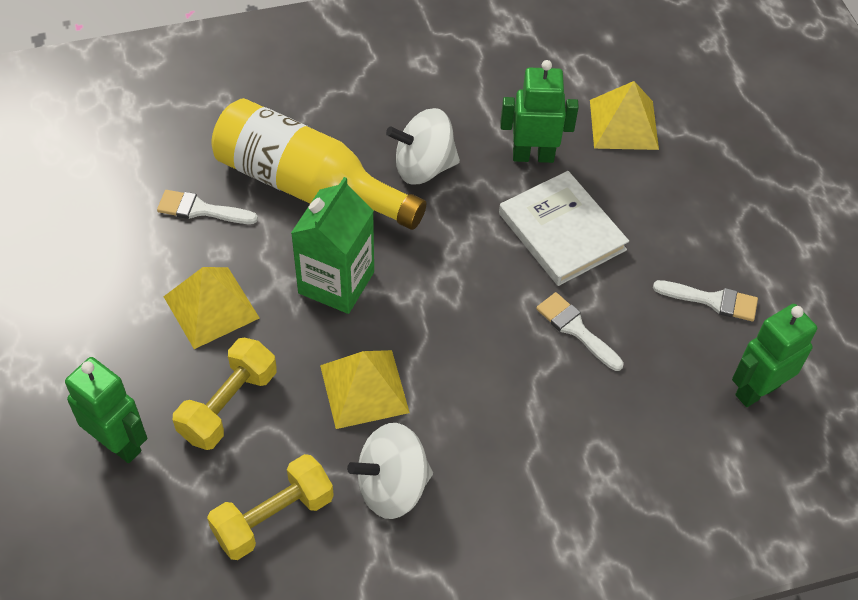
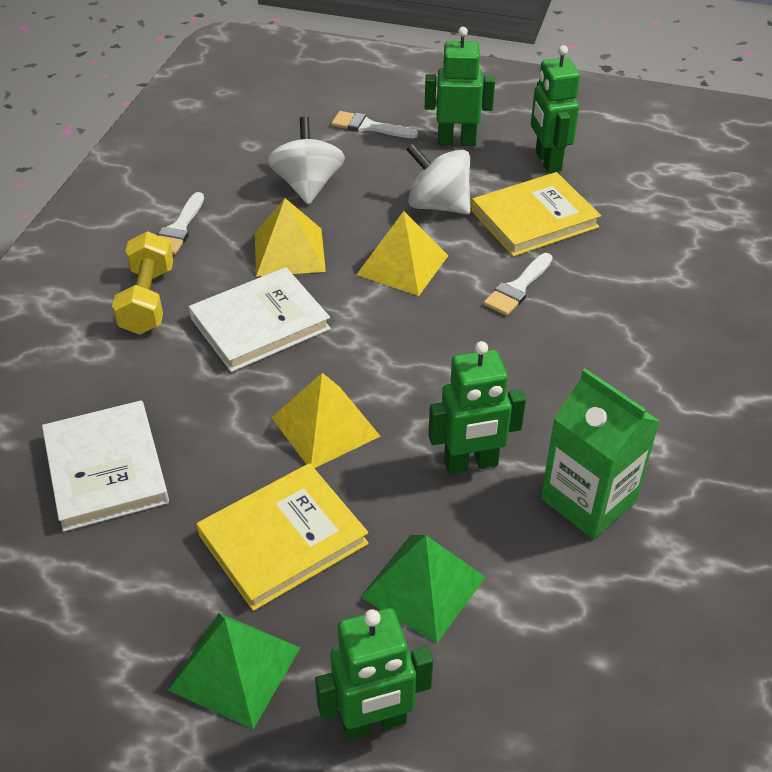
green pyramid: 0 -> 2
green robot: 3 -> 4
white book: 1 -> 2
yellow book: 0 -> 2
yellow bottle: 1 -> 0
yellow dumbbell: 2 -> 1

